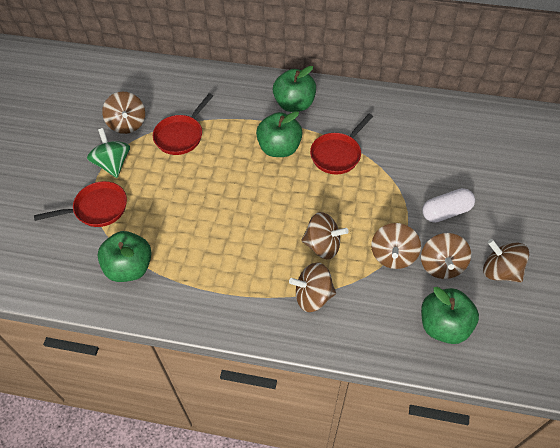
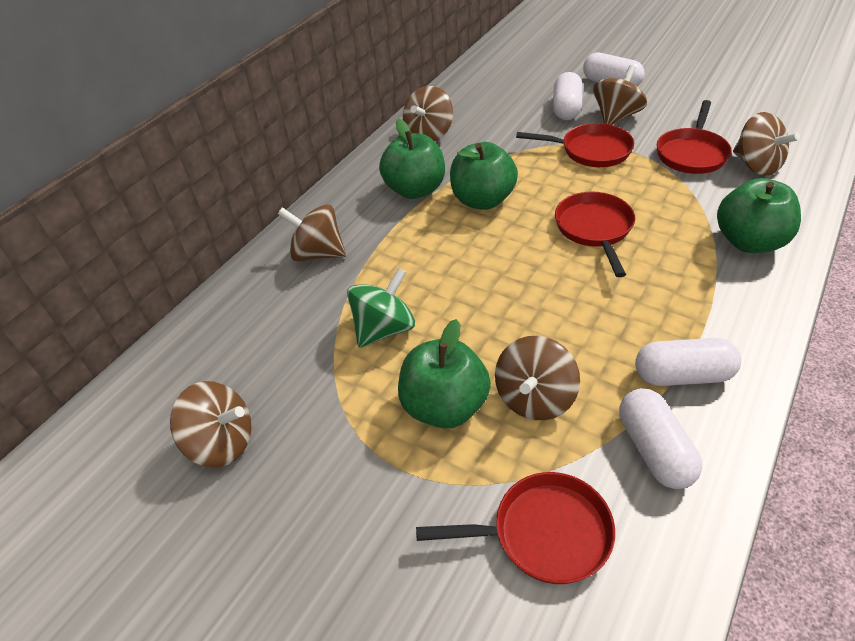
red pan: 3 -> 4
white capsule: 1 -> 4

